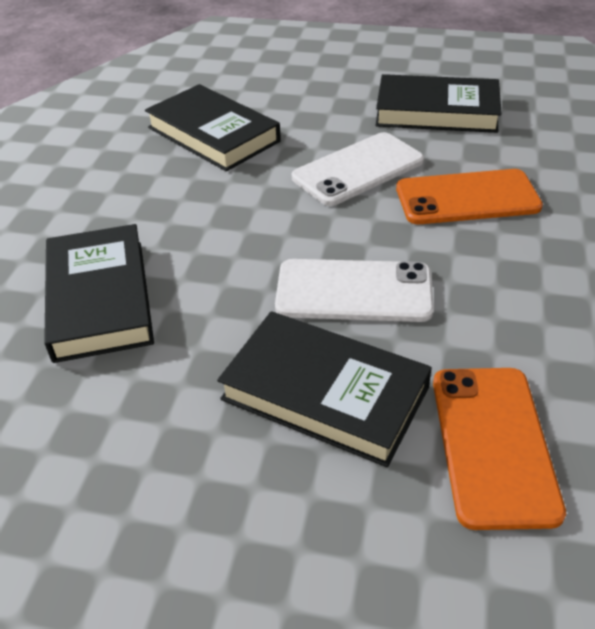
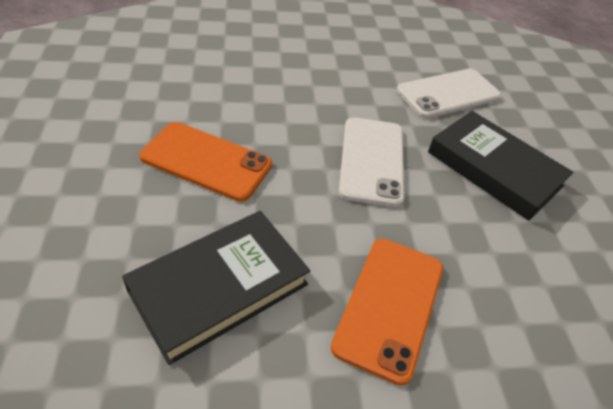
black book: 4 -> 2

